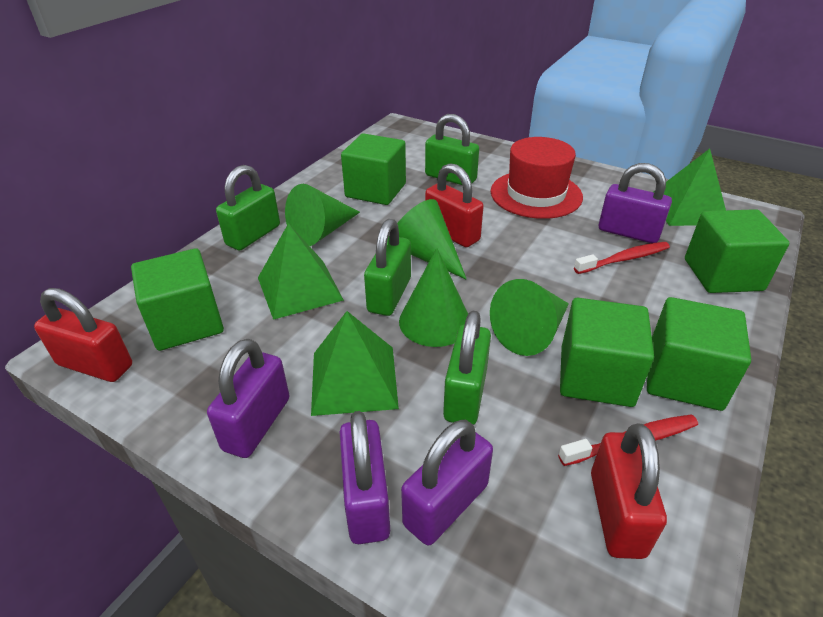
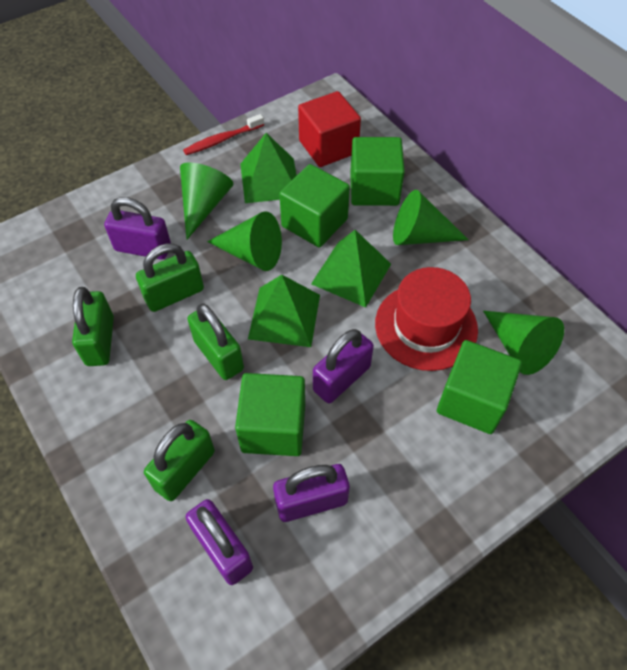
green cube: 5 -> 4
red cube: 0 -> 1
red padlock: 3 -> 0
red toothbrush: 2 -> 1

